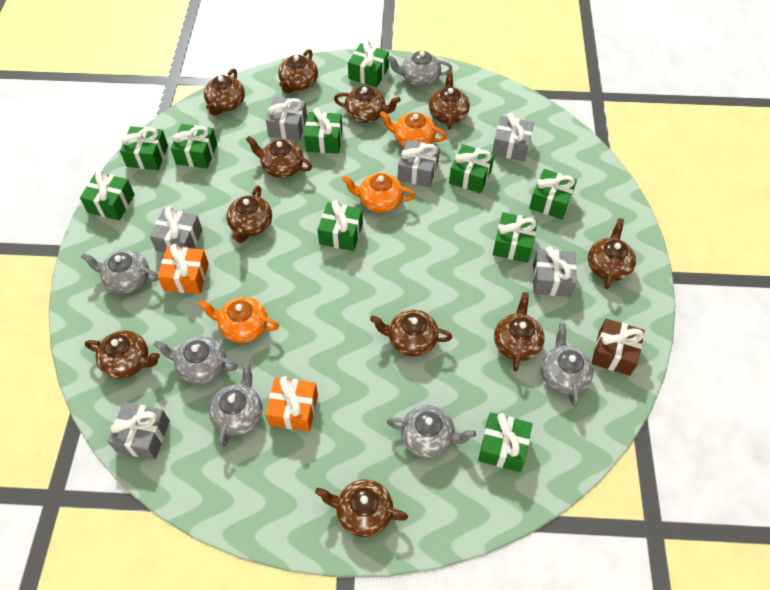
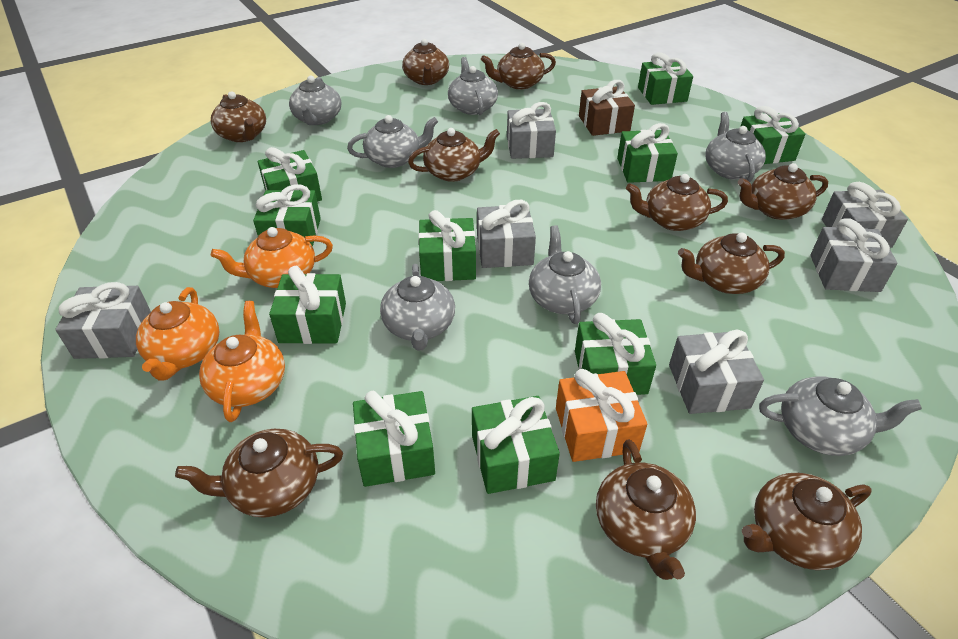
brown teapot: 11 -> 10
grey teapot: 6 -> 7
orange gift: 2 -> 1

